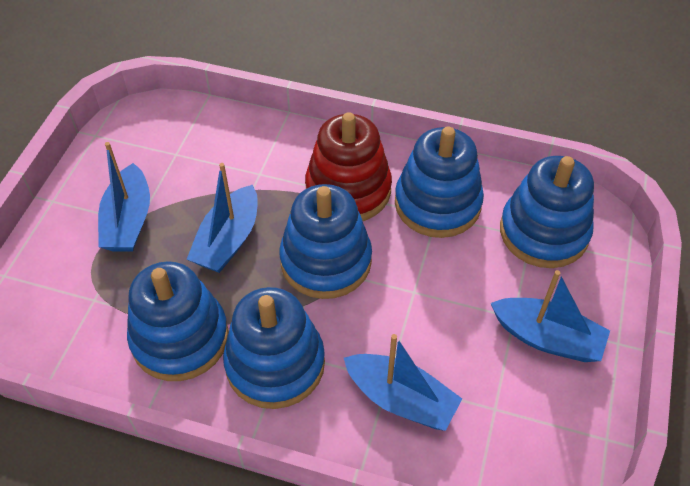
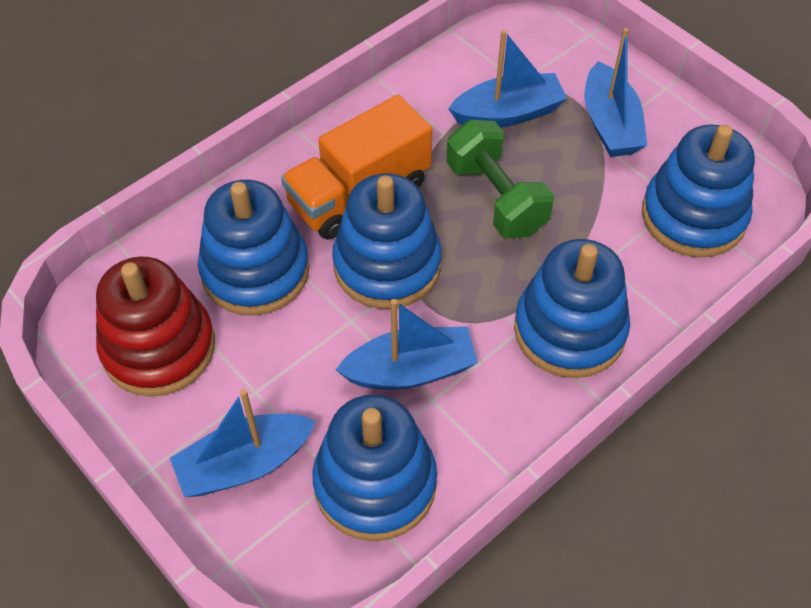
green dumbbell: 0 -> 1
orange truck: 0 -> 1

